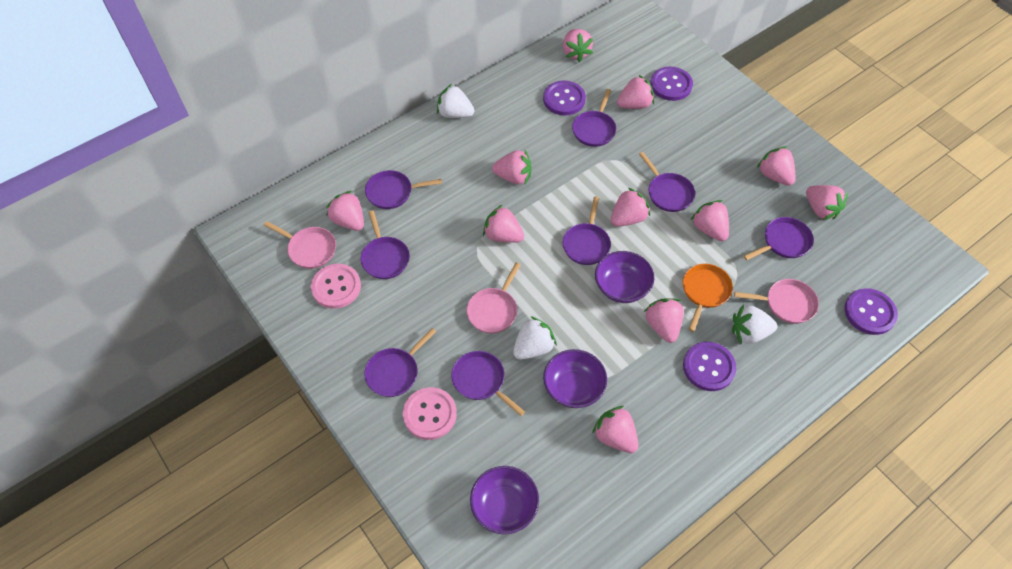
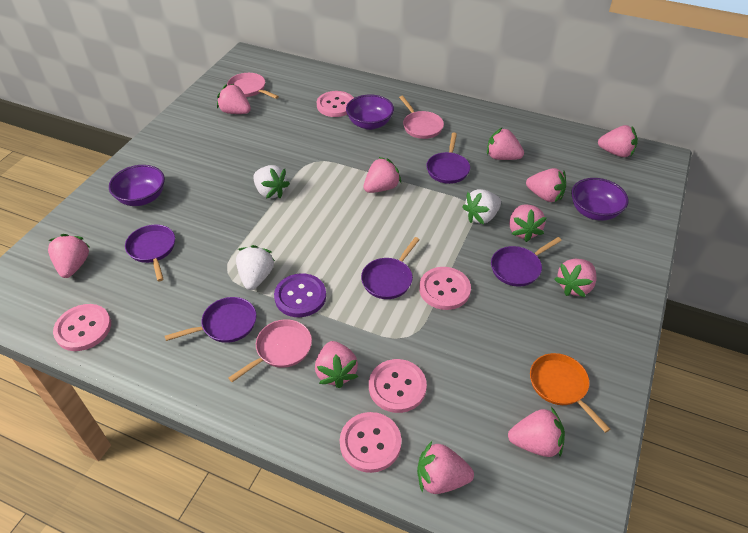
pink button: 2 -> 5
purple button: 4 -> 1
purple pan: 8 -> 5

